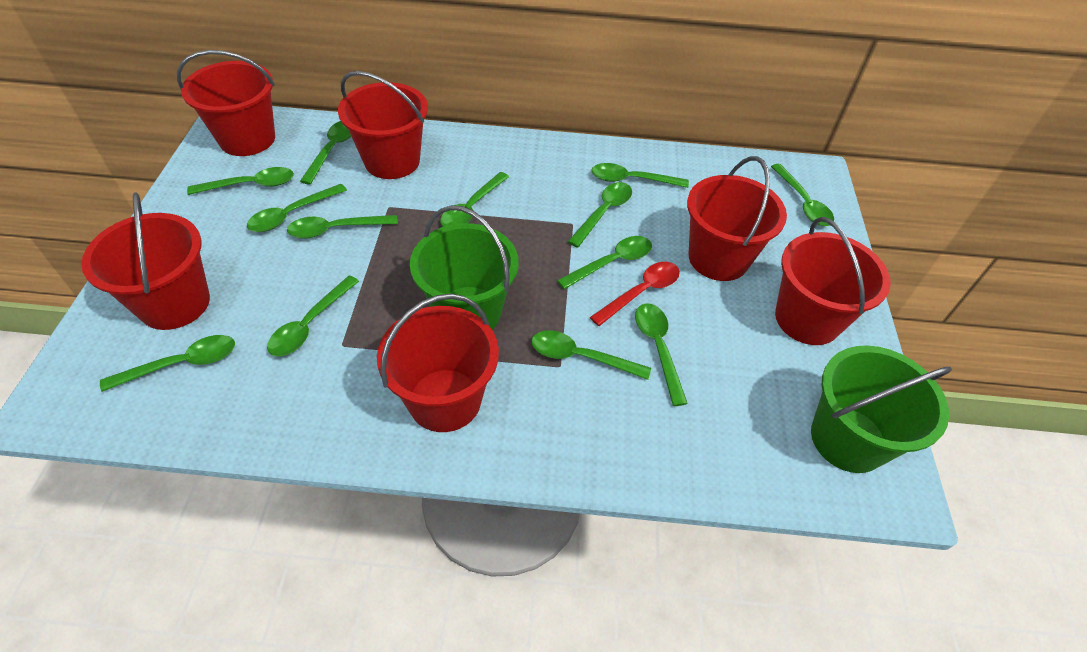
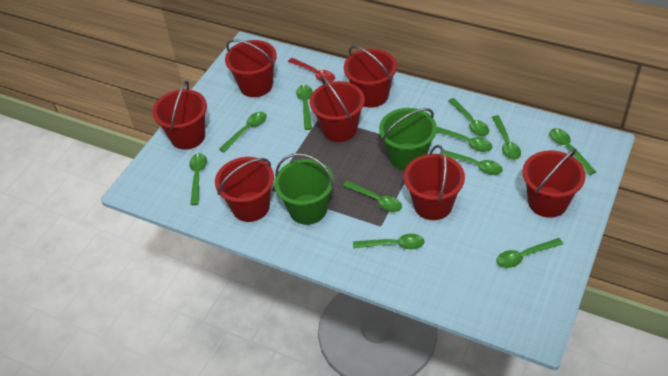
green spoon: 13 -> 11
red bucket: 6 -> 7

